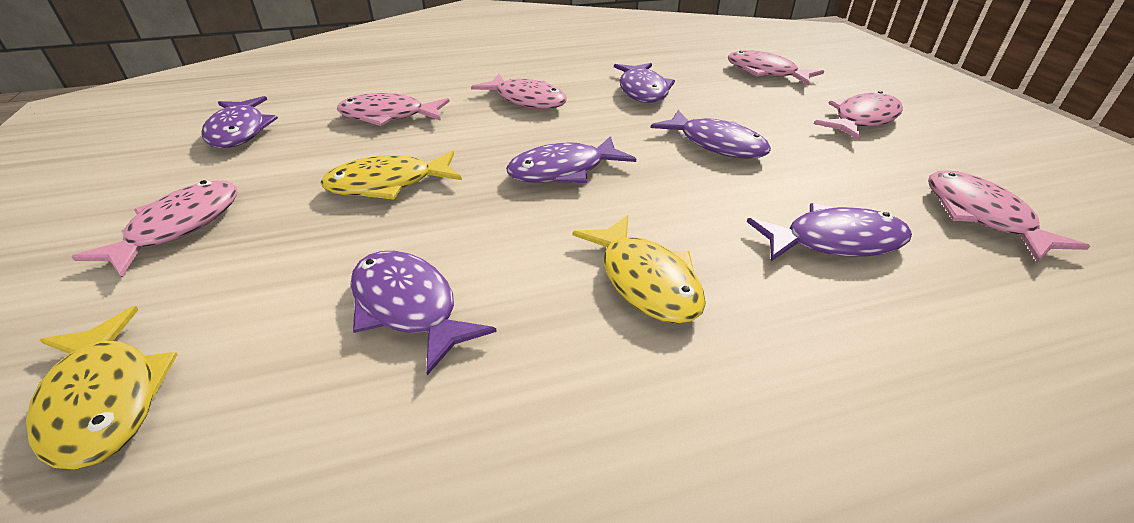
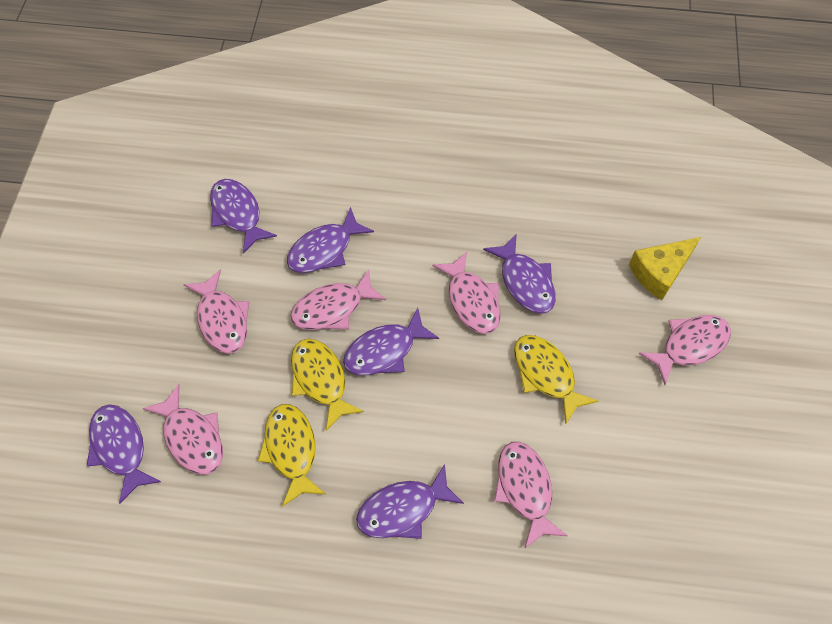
yellow cheese: 0 -> 1

